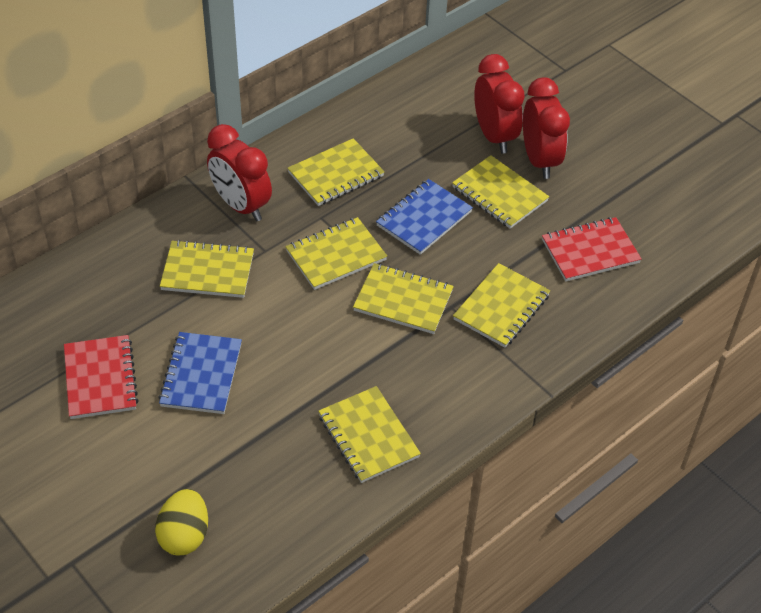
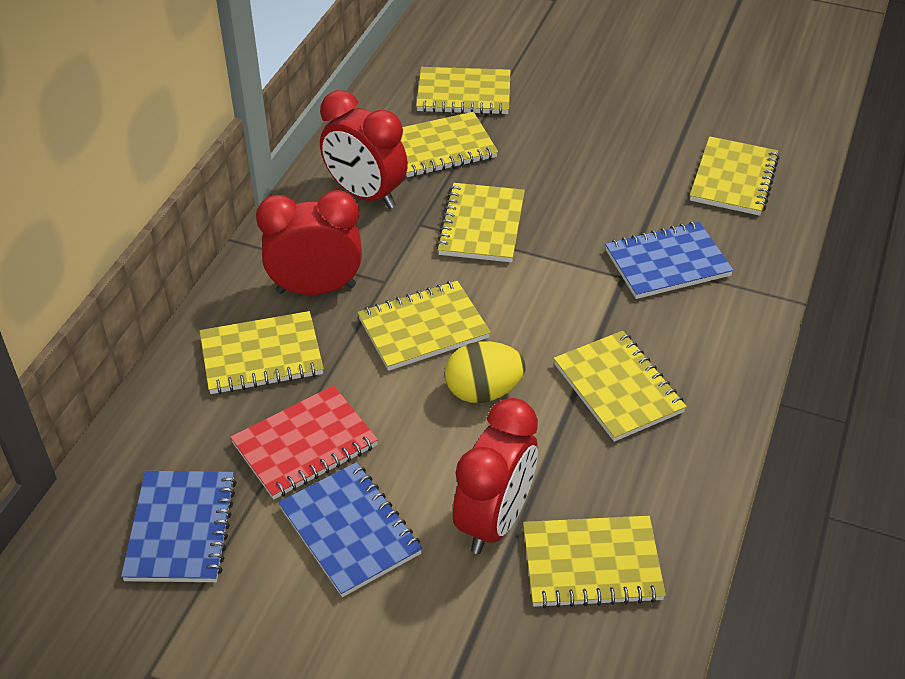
blue notebook: 2 -> 3
red notebook: 2 -> 1
yellow notebook: 7 -> 8

